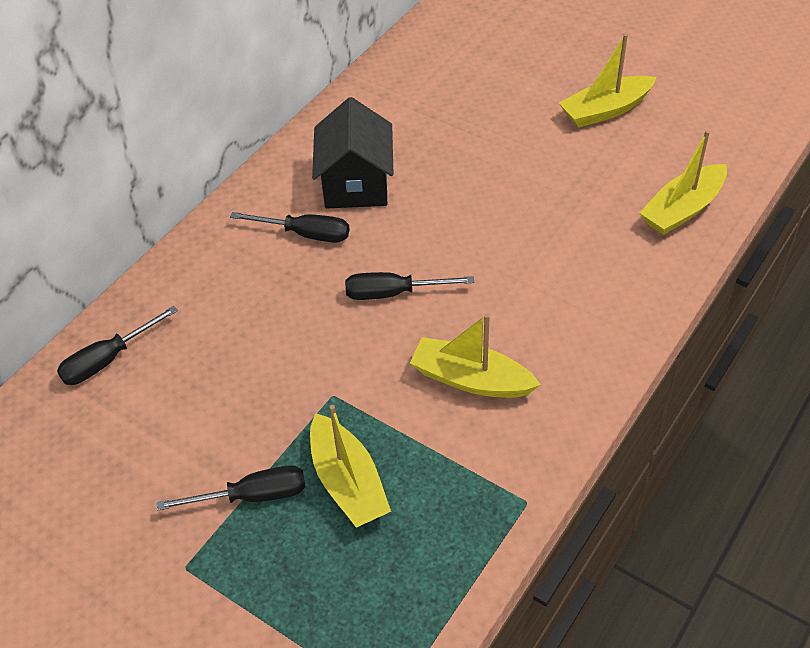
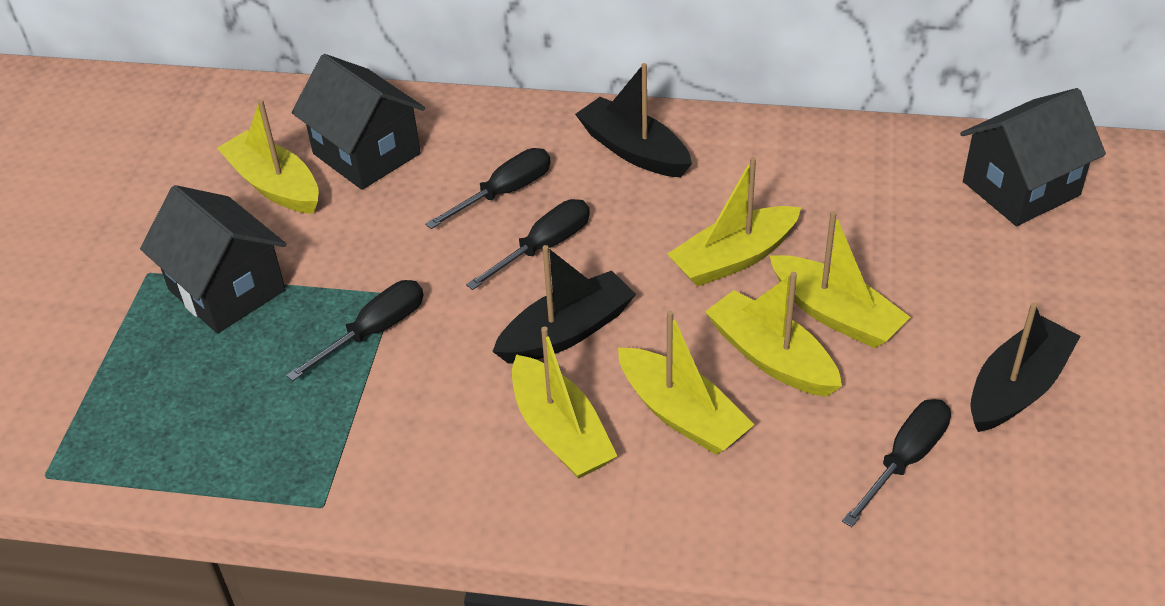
black boat: 0 -> 3
black house: 1 -> 3
yellow boat: 4 -> 6

